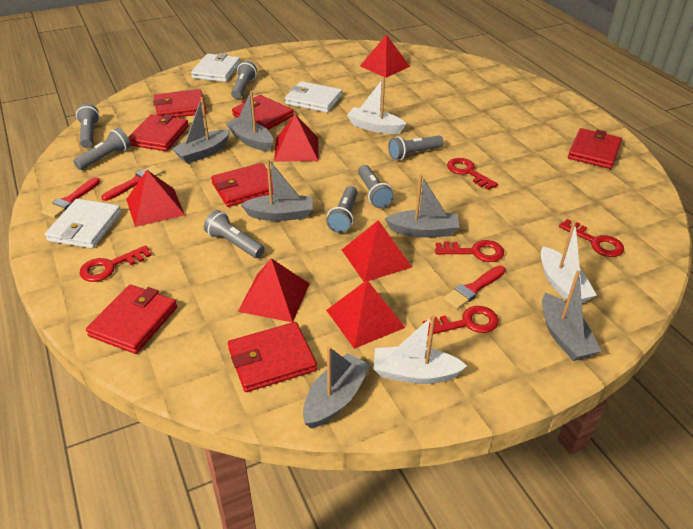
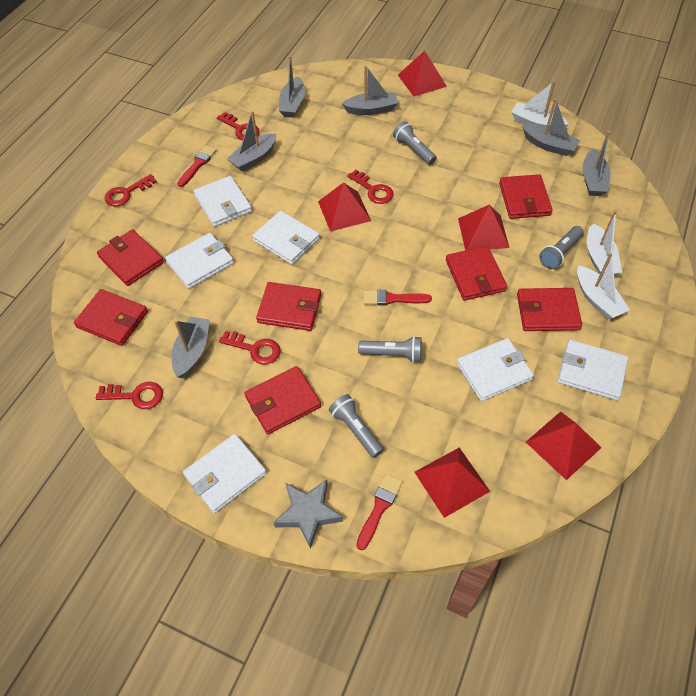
grey flashlight: 7 -> 4
grey star: 0 -> 1
red pyramid: 6 -> 5
white wallet: 3 -> 6

